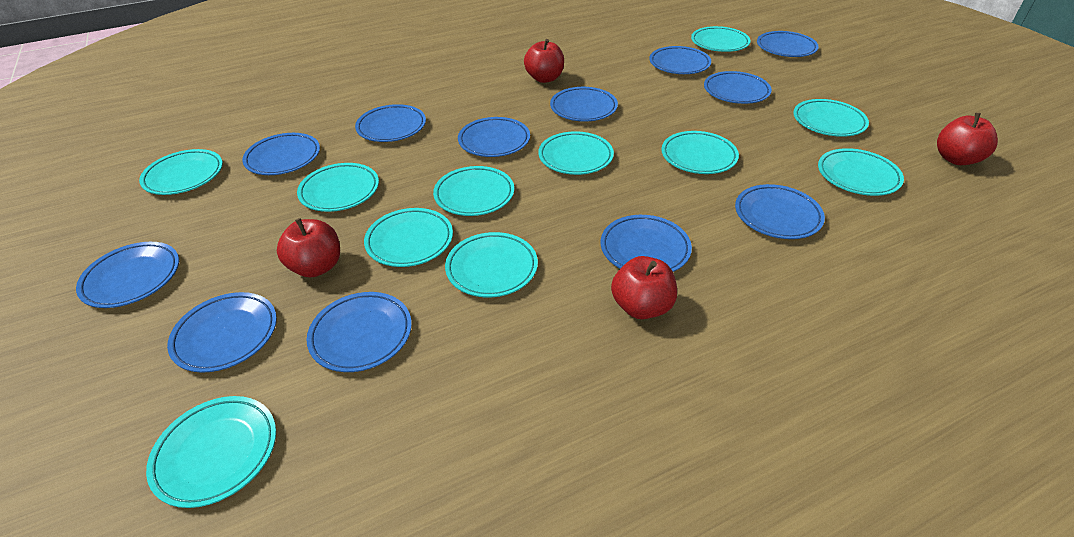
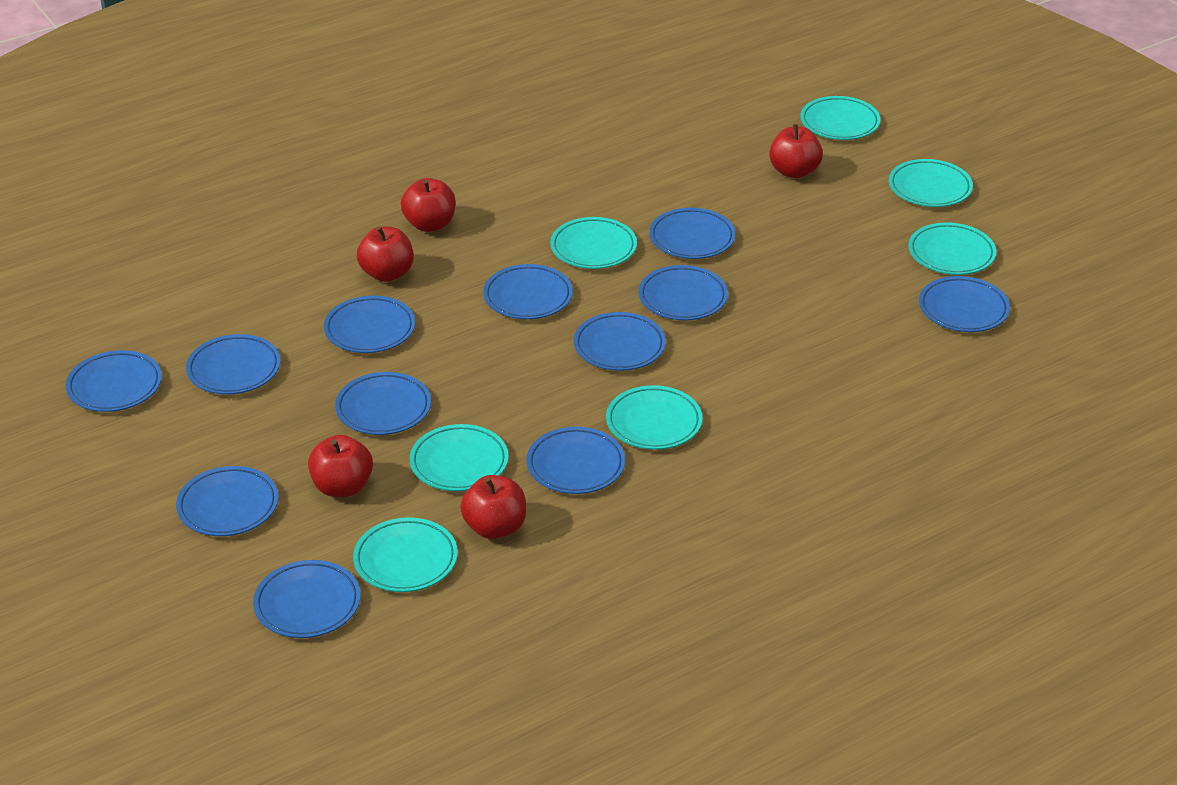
red apple: 4 -> 5
turquoise plate: 11 -> 7

